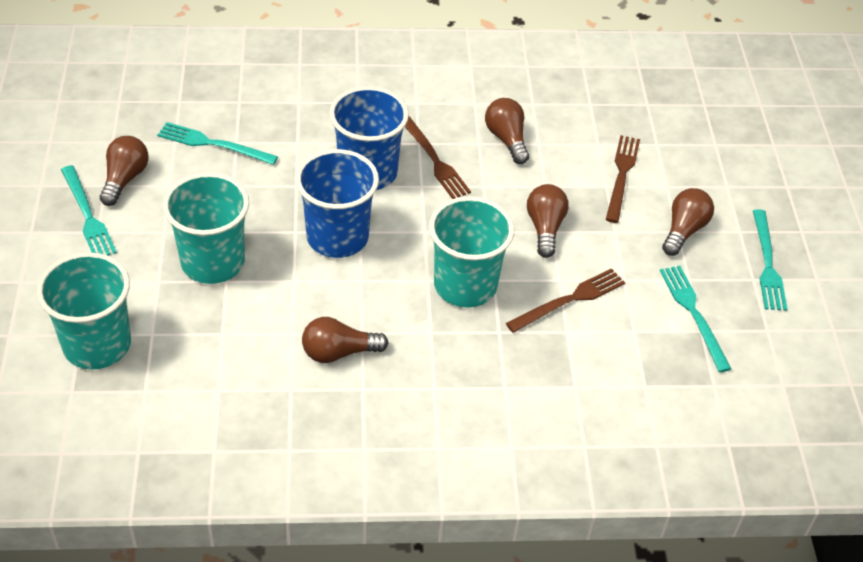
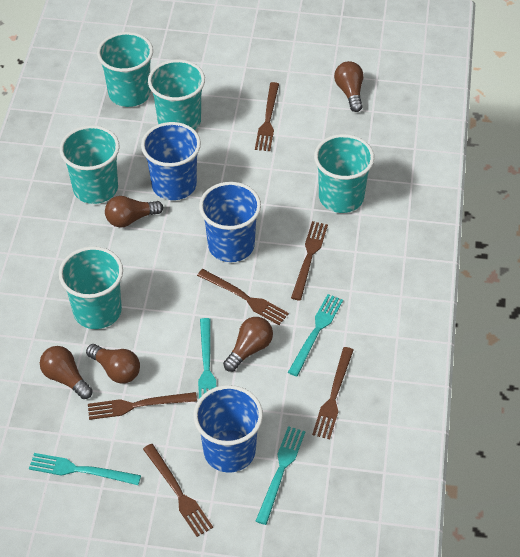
blue cup: 2 -> 3
brown fork: 3 -> 6
turquoise cup: 3 -> 5

